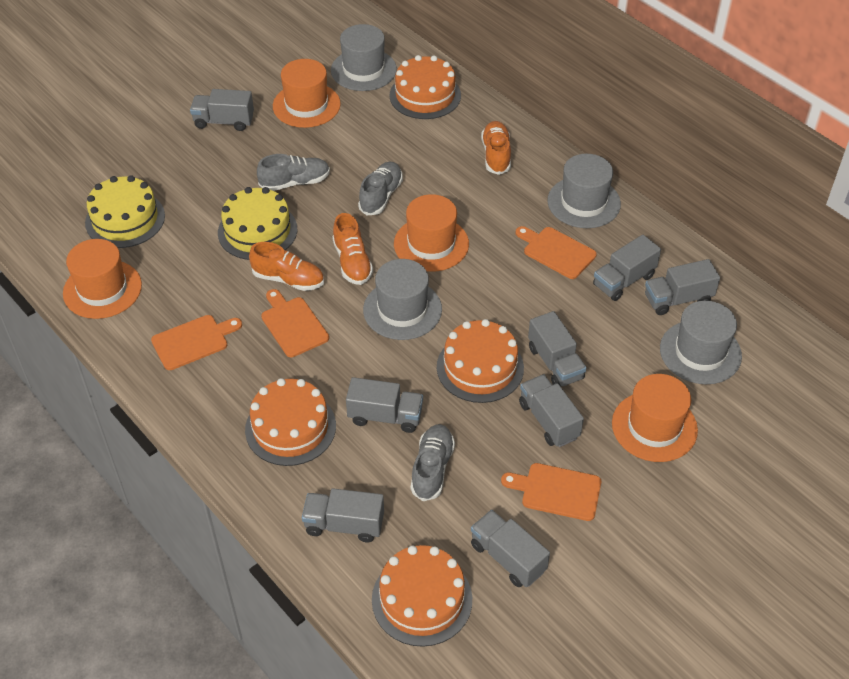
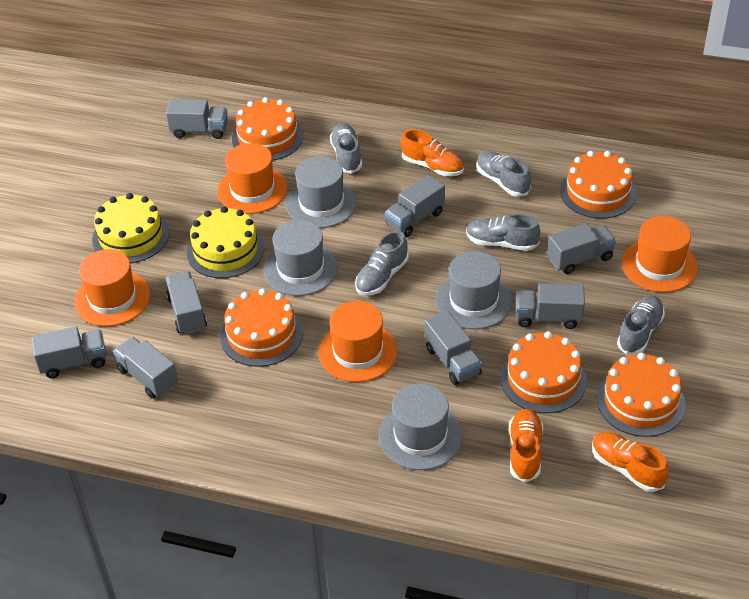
grey shoe: 3 -> 5
orange cake: 4 -> 5
orange cutting board: 4 -> 0

